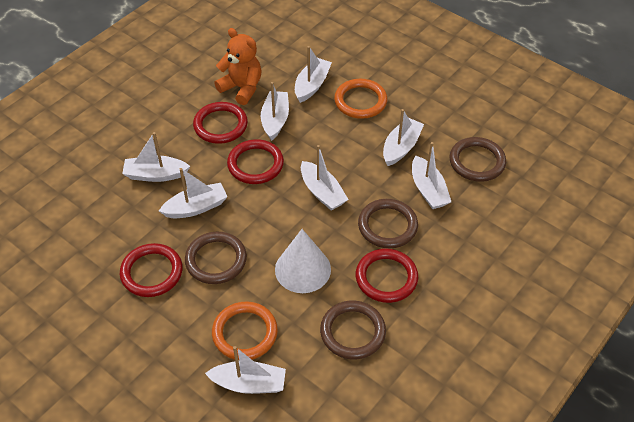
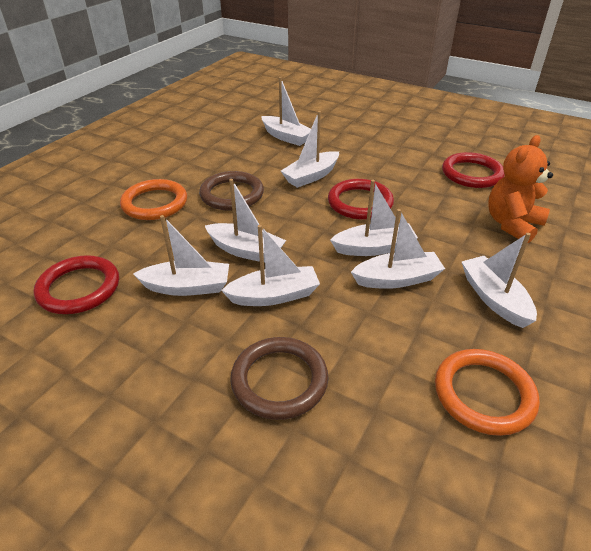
brown ring: 4 -> 2
red ring: 4 -> 3
white cone: 1 -> 0

